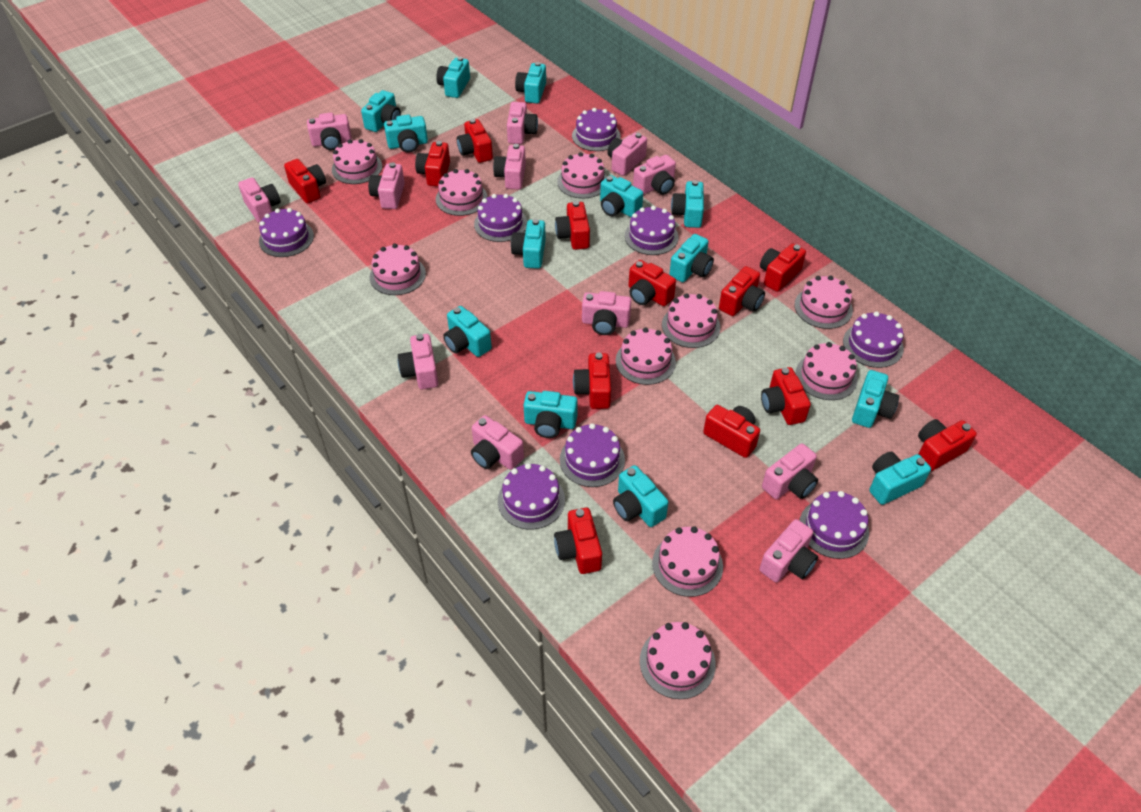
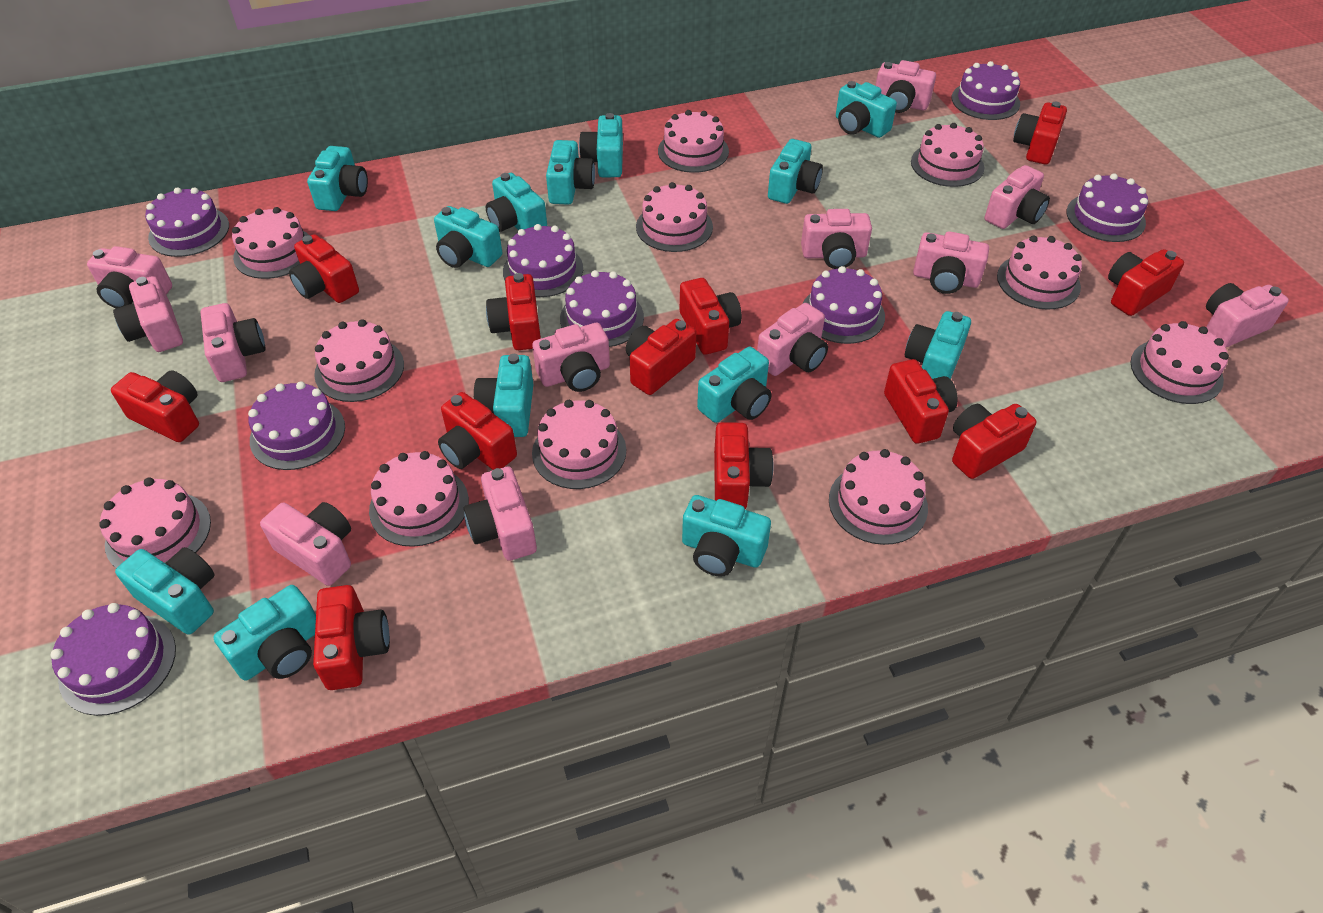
pink cake: 10 -> 11

